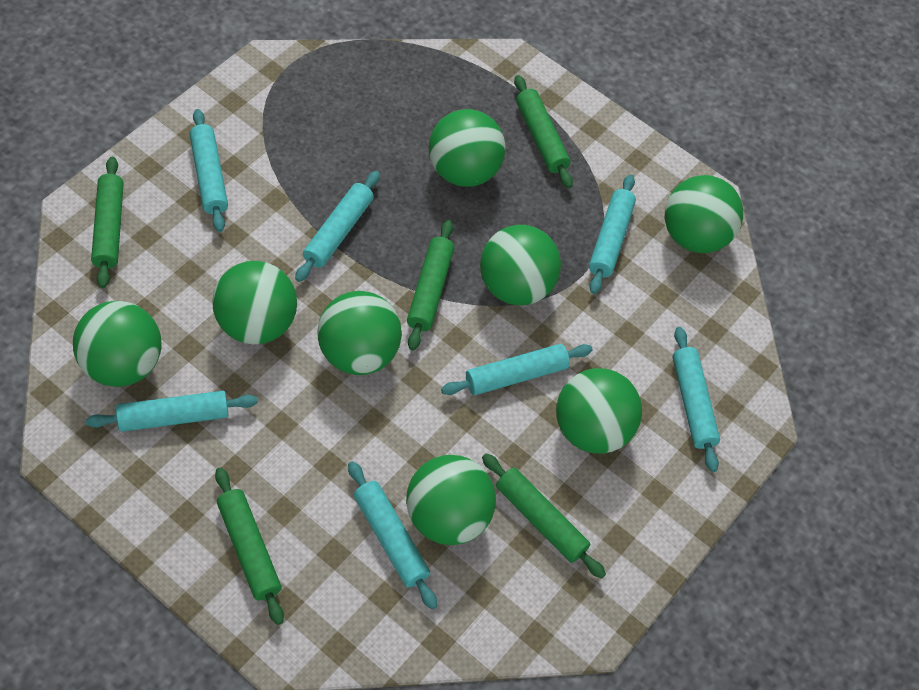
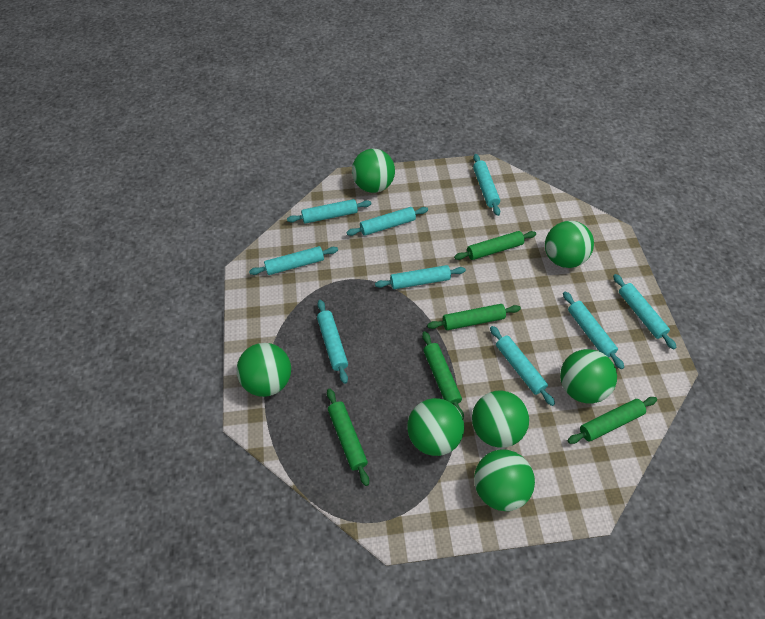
green ball: 8 -> 7
turquoise rolling pin: 7 -> 9

